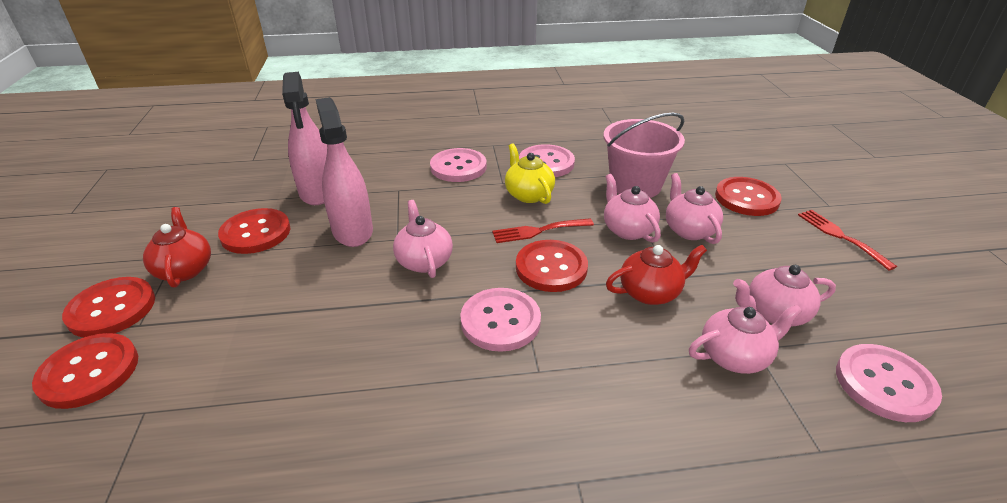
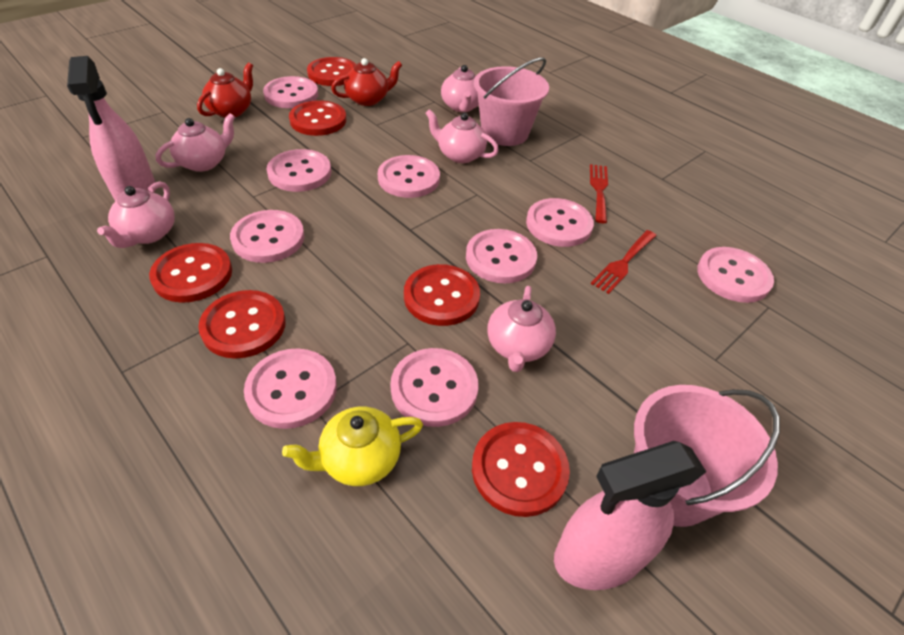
pink bucket: 1 -> 2
pink button: 4 -> 9
red button: 5 -> 6

